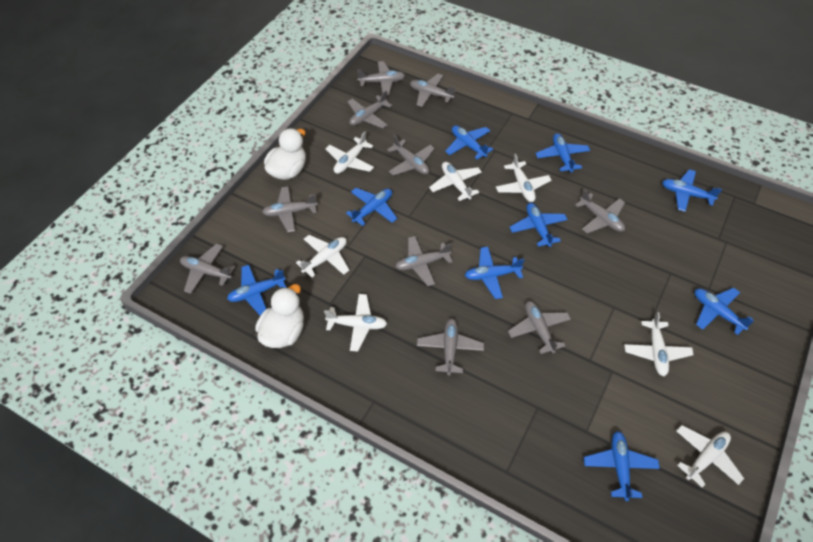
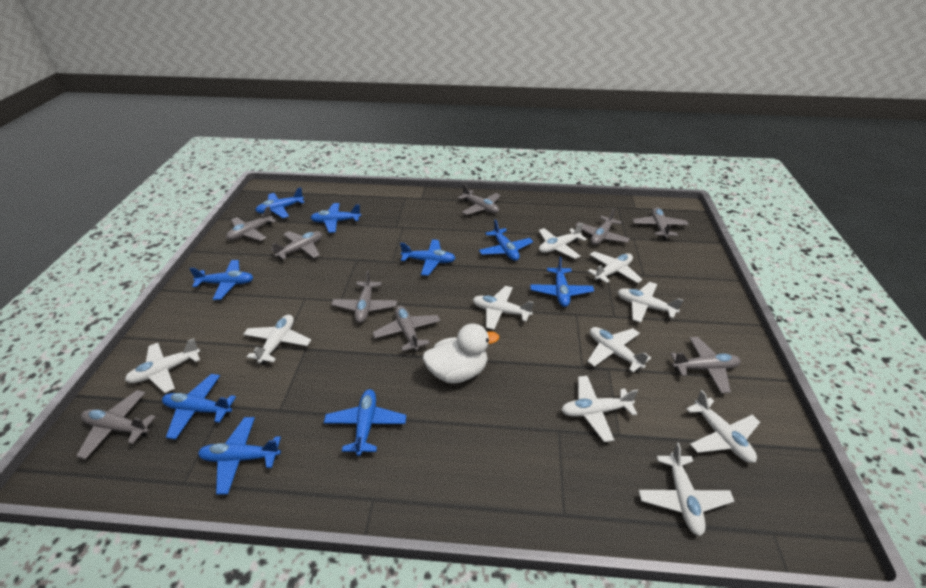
grey plane: 10 -> 9
white duck: 2 -> 1
white plane: 7 -> 10

